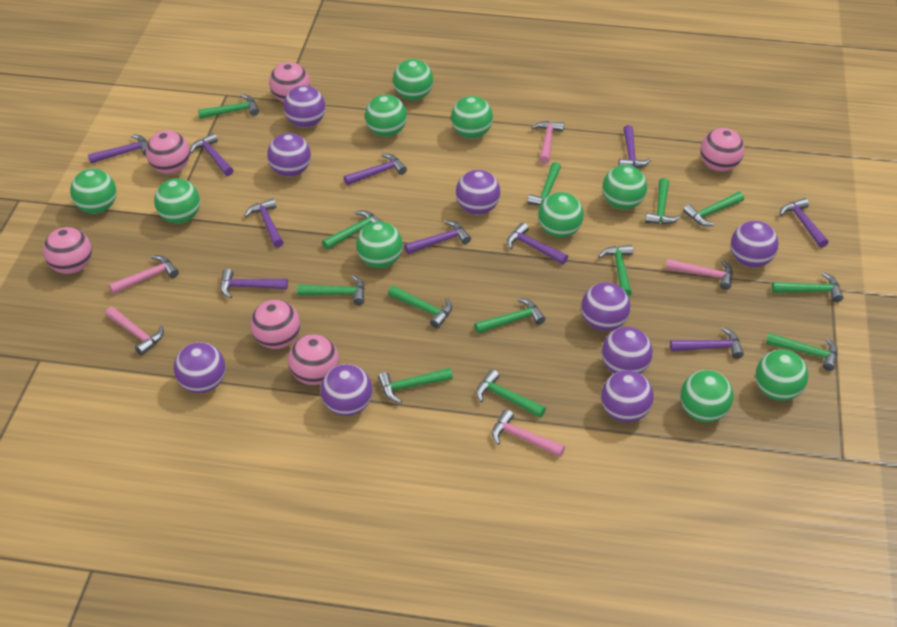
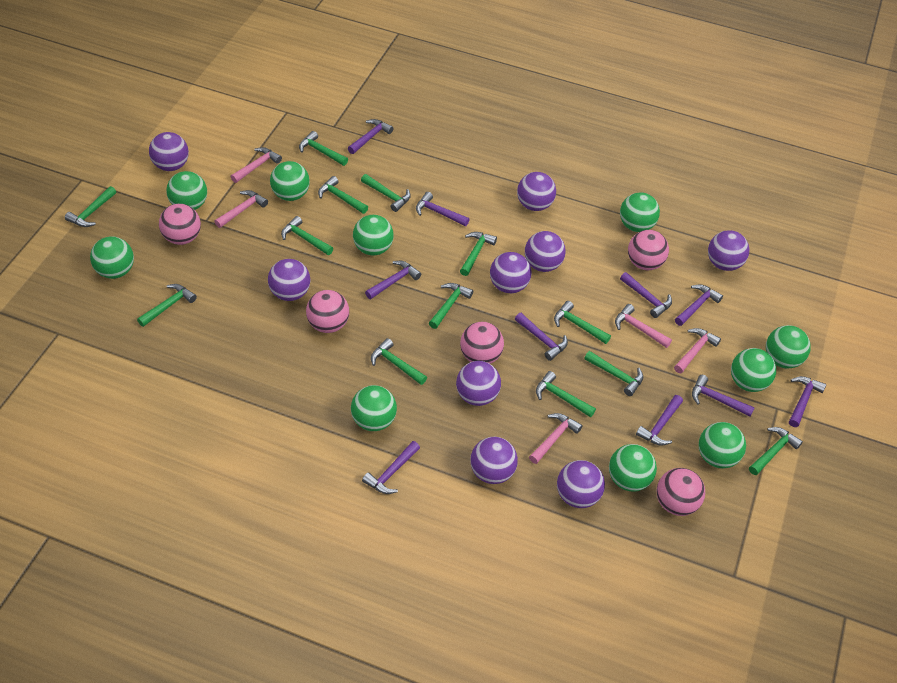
pink ball: 6 -> 5

